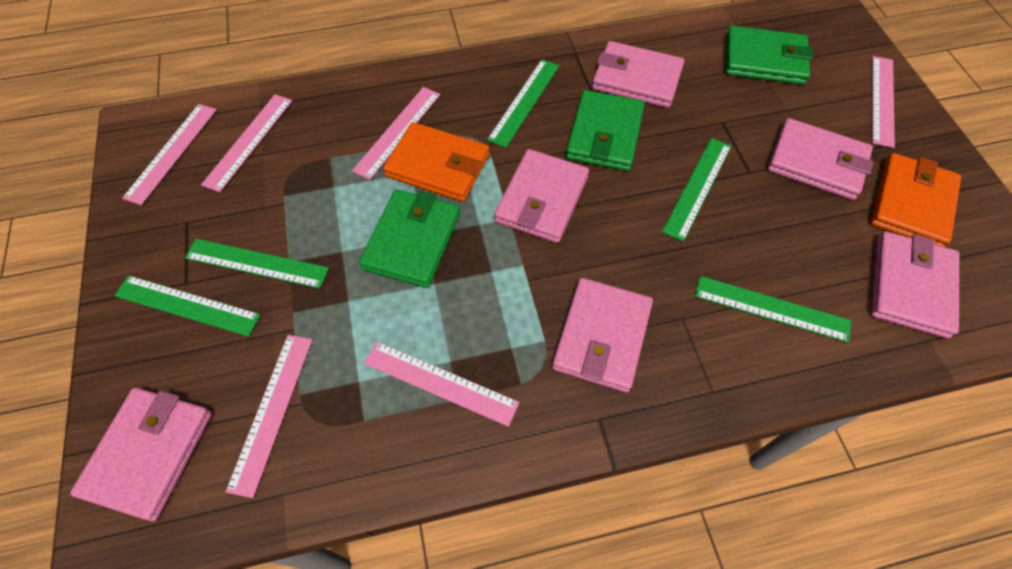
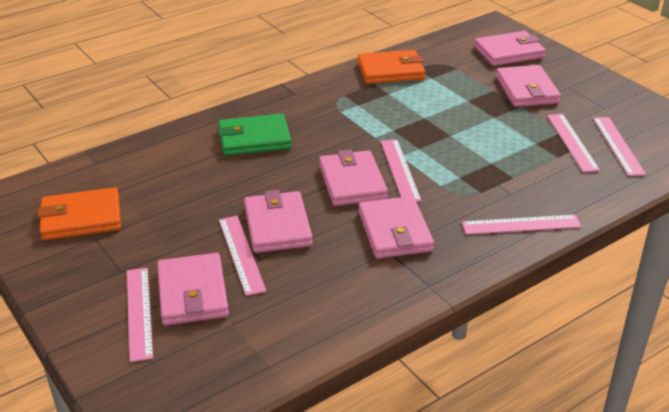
green ruler: 5 -> 0
green wallet: 3 -> 1

